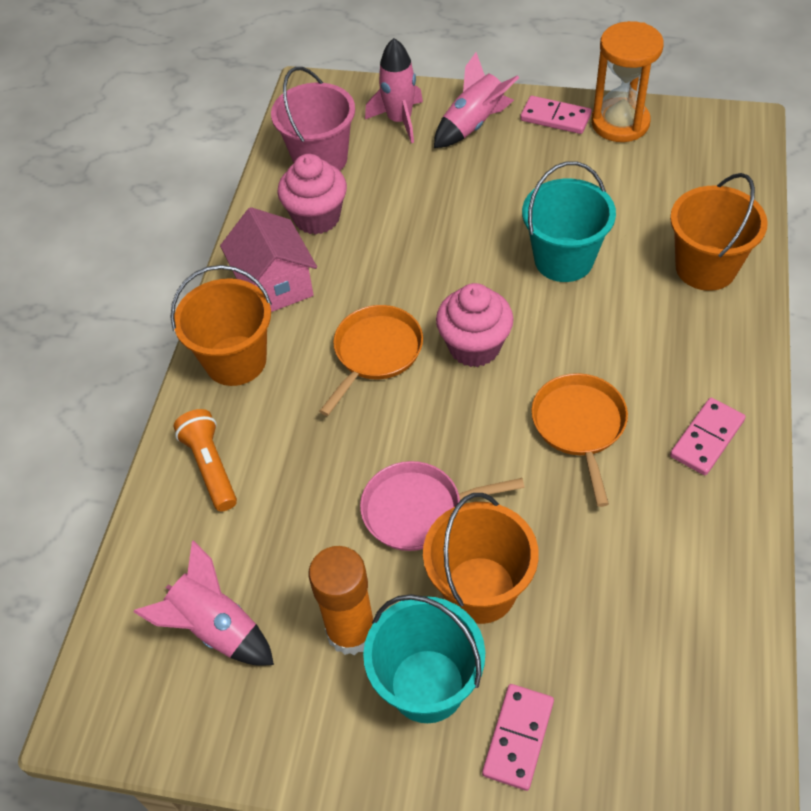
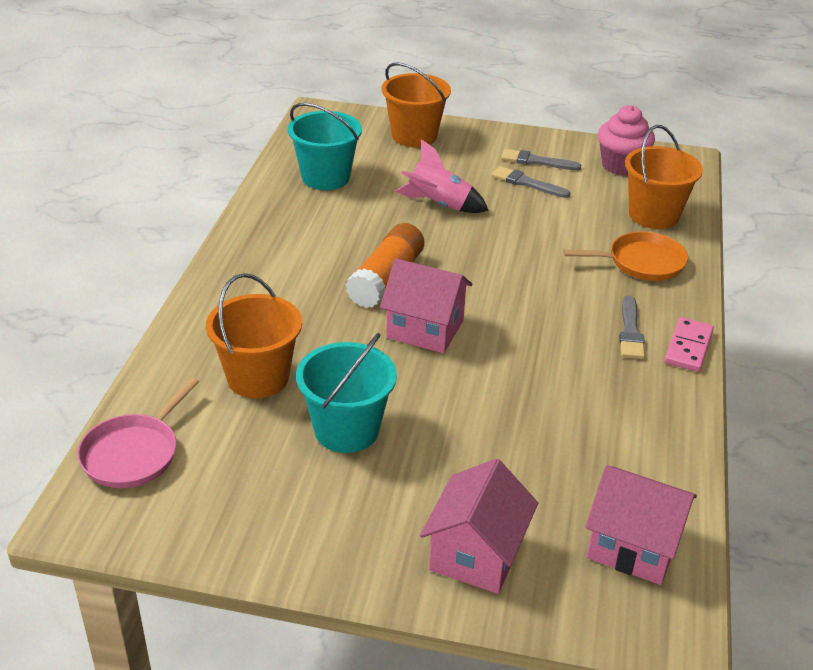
grey brush: 0 -> 3
orange flashlight: 1 -> 0
orange hourglass: 1 -> 0
orange pan: 2 -> 1
pink bucket: 1 -> 0
pink cupcake: 2 -> 1
pink domino: 3 -> 1
pink house: 1 -> 3
pink rocket: 3 -> 1

